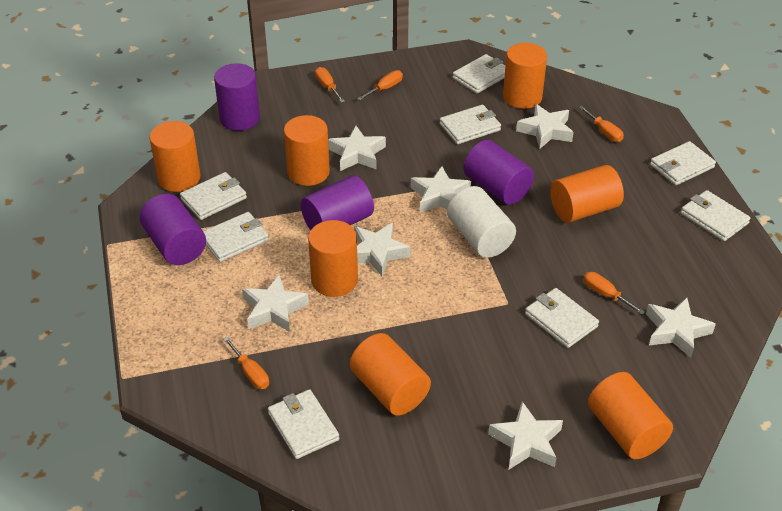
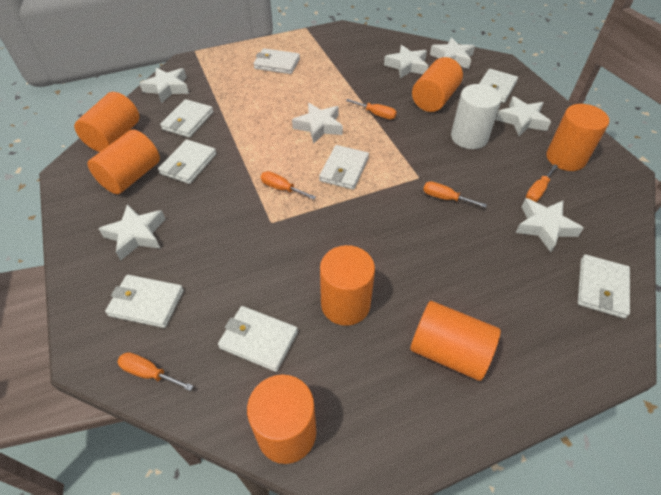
purple cylinder: 4 -> 0

